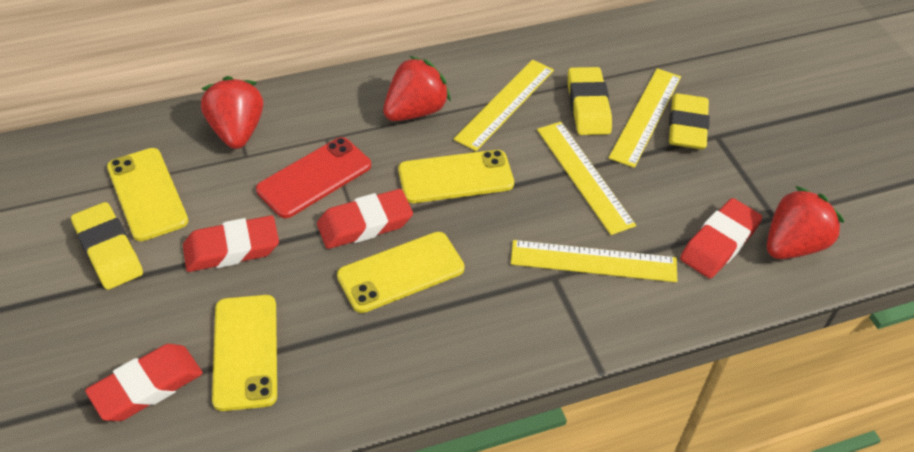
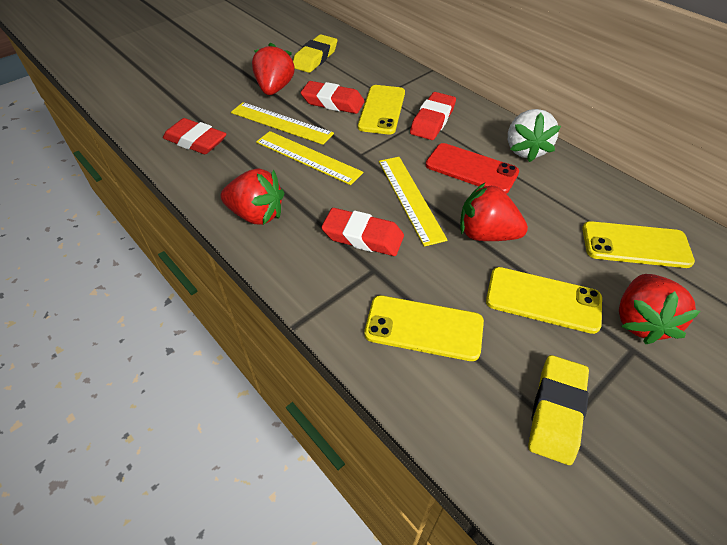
red strawberry: 3 -> 4
white strawberry: 0 -> 1
yellow eraser: 3 -> 2
yellow ruler: 4 -> 3

